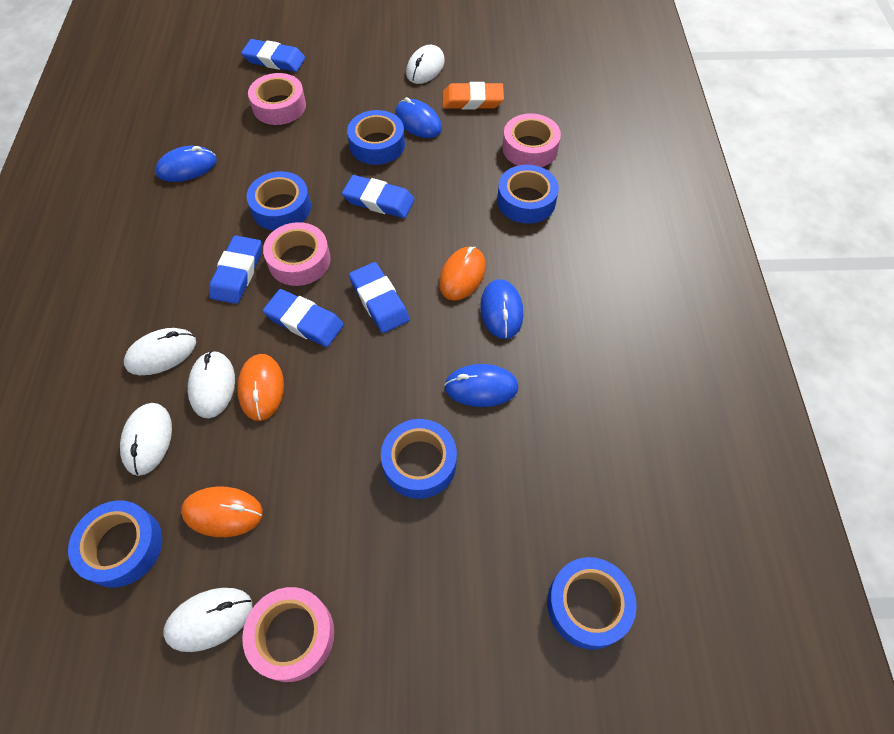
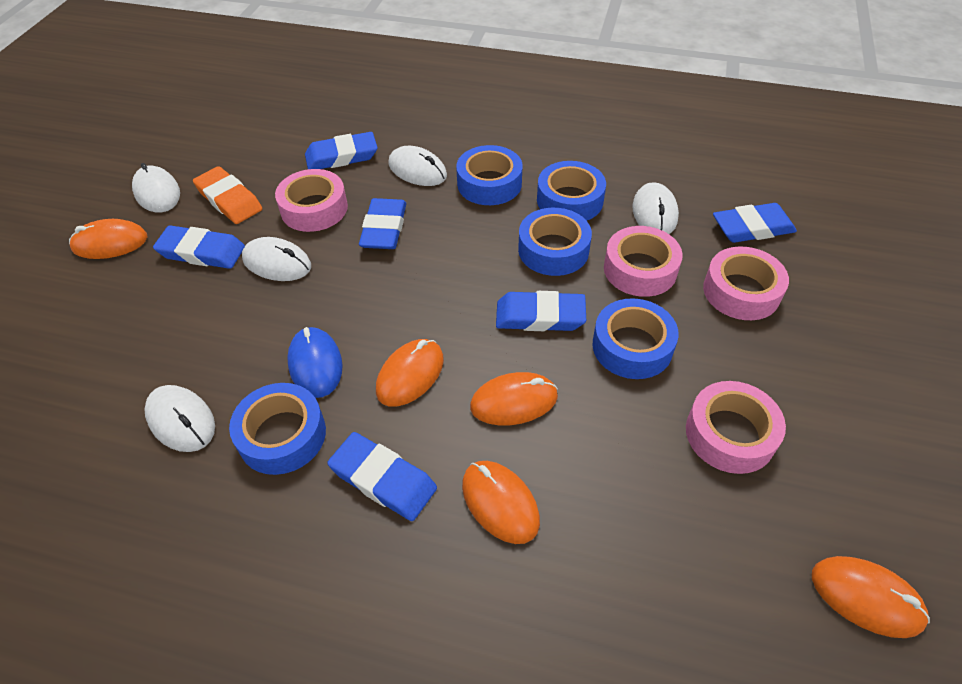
blue eraser: 5 -> 6
blue mouse: 4 -> 1
blue tape: 6 -> 5
orange mouse: 3 -> 5

